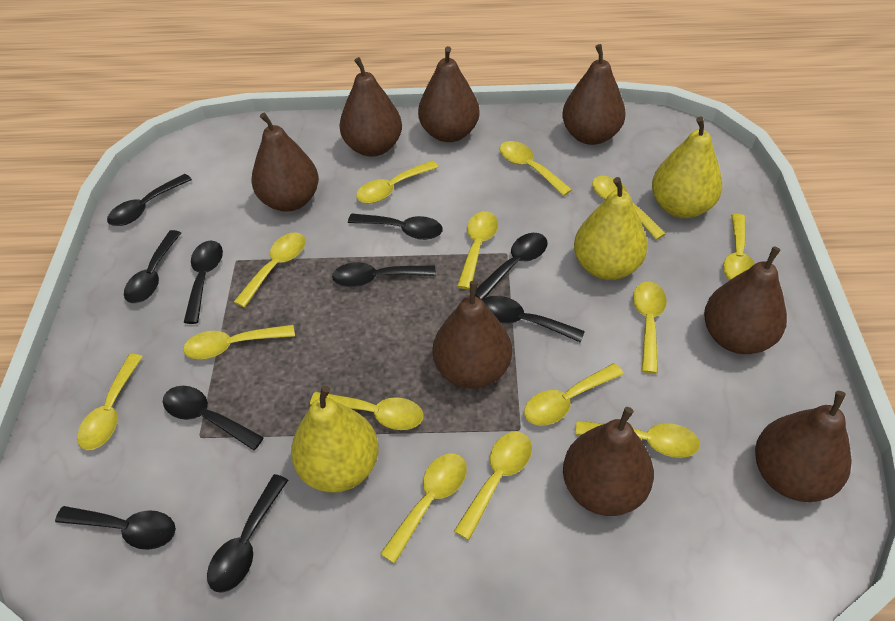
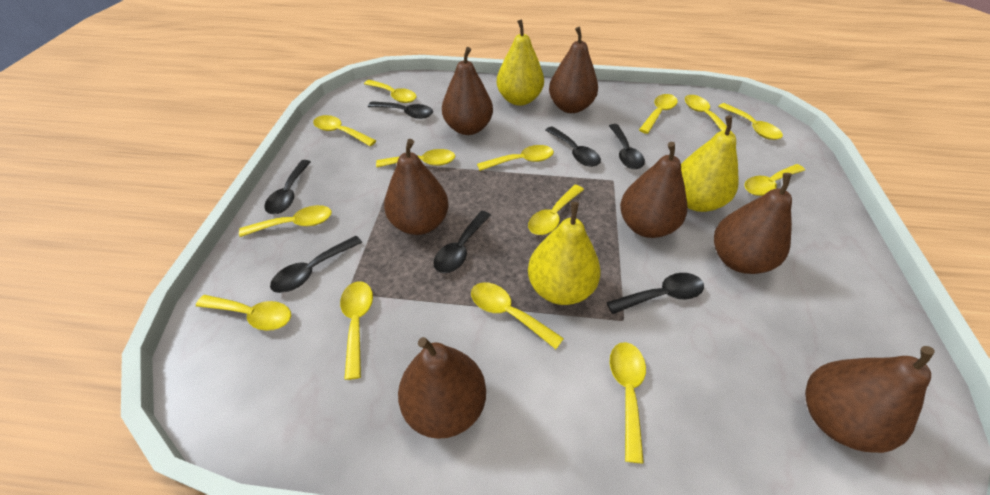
black spoon: 10 -> 7
brown pear: 8 -> 7

